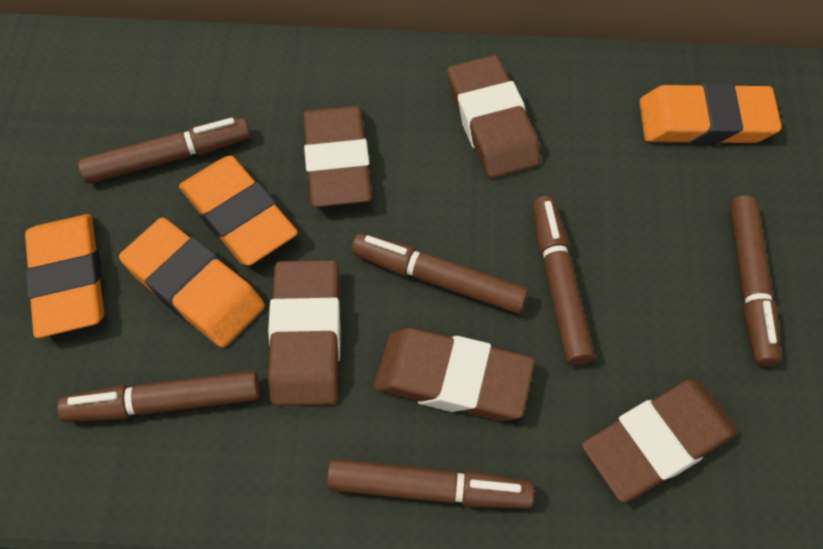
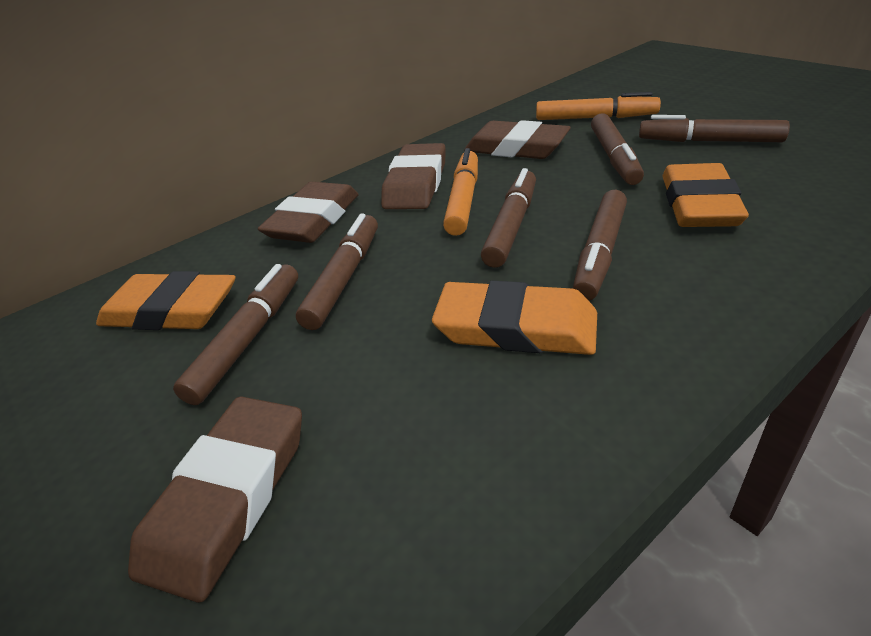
brown eraser: 5 -> 4
orange eraser: 4 -> 3
orange marker: 0 -> 2

